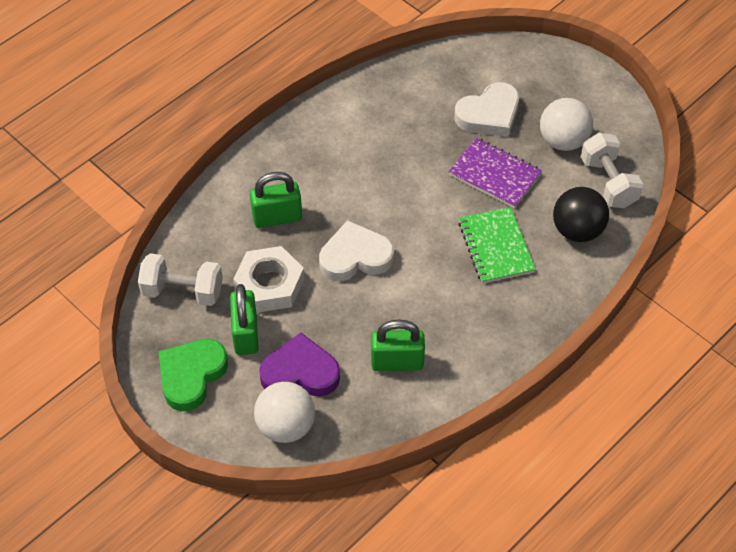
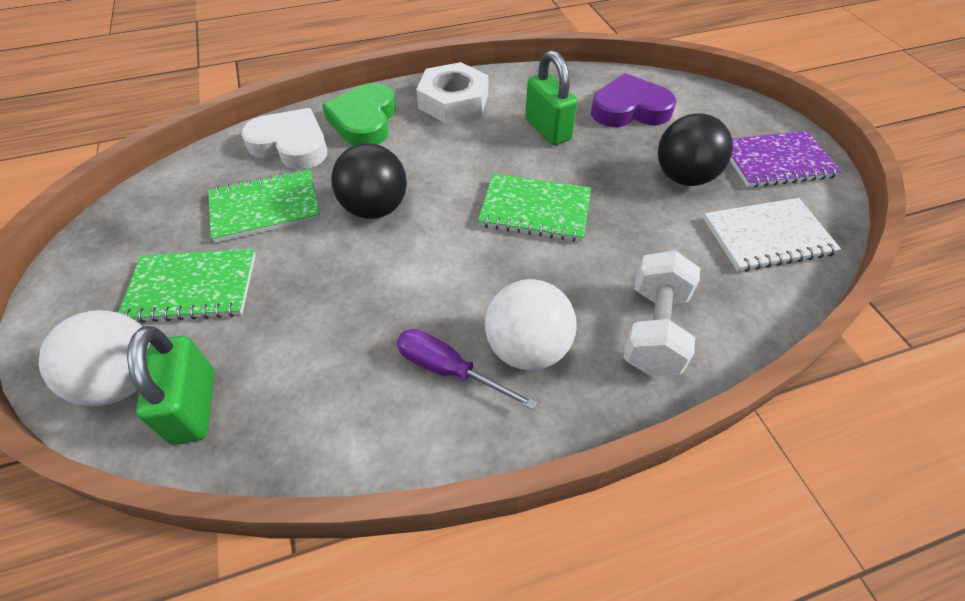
black ball: 1 -> 2
green notebook: 1 -> 3
green padlock: 3 -> 2
purple screwdriver: 0 -> 1
white dumbbell: 2 -> 1
white heart: 2 -> 1
white notebook: 0 -> 1

